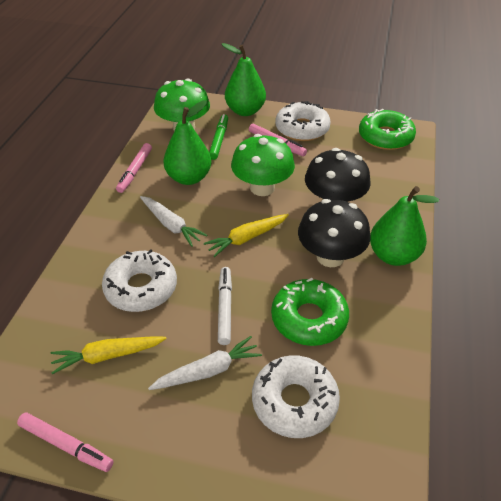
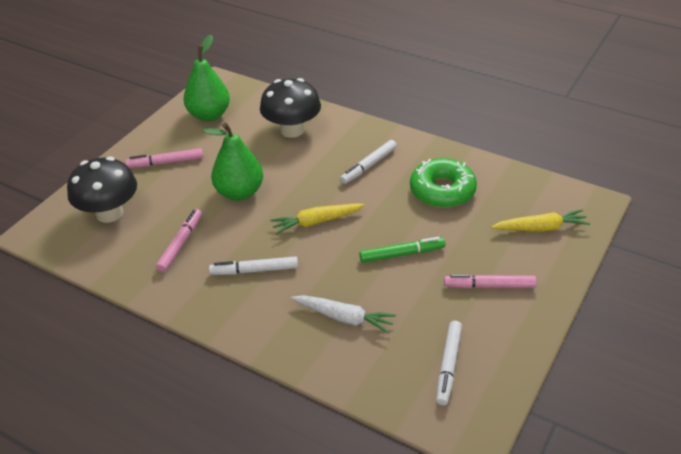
green donut: 2 -> 1
green mushroom: 2 -> 0
green pear: 3 -> 2
white carrot: 2 -> 1
white donut: 3 -> 0
white marker: 1 -> 3

